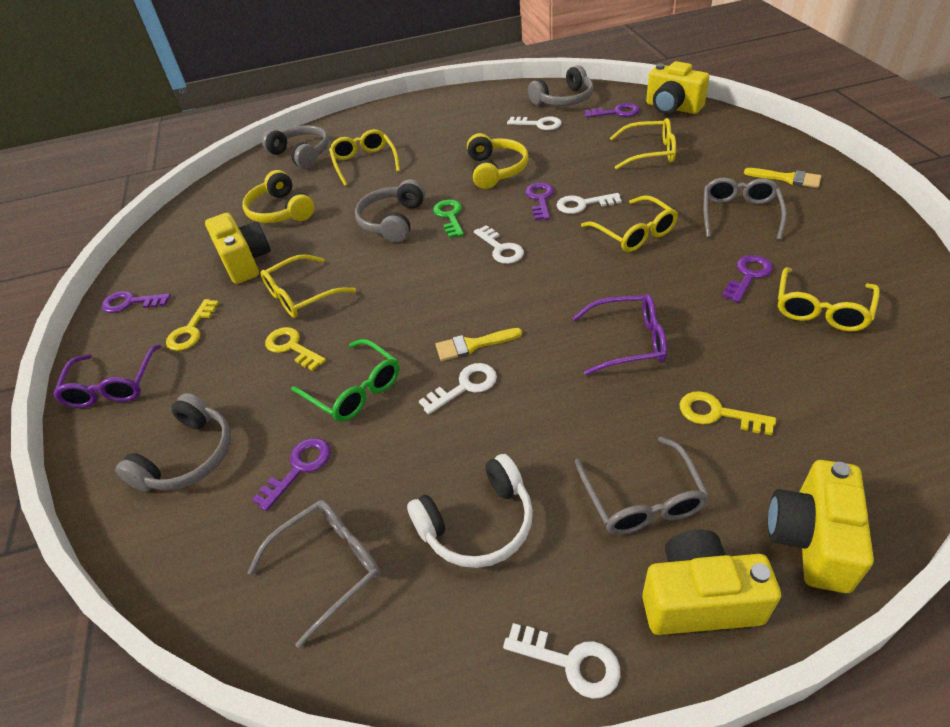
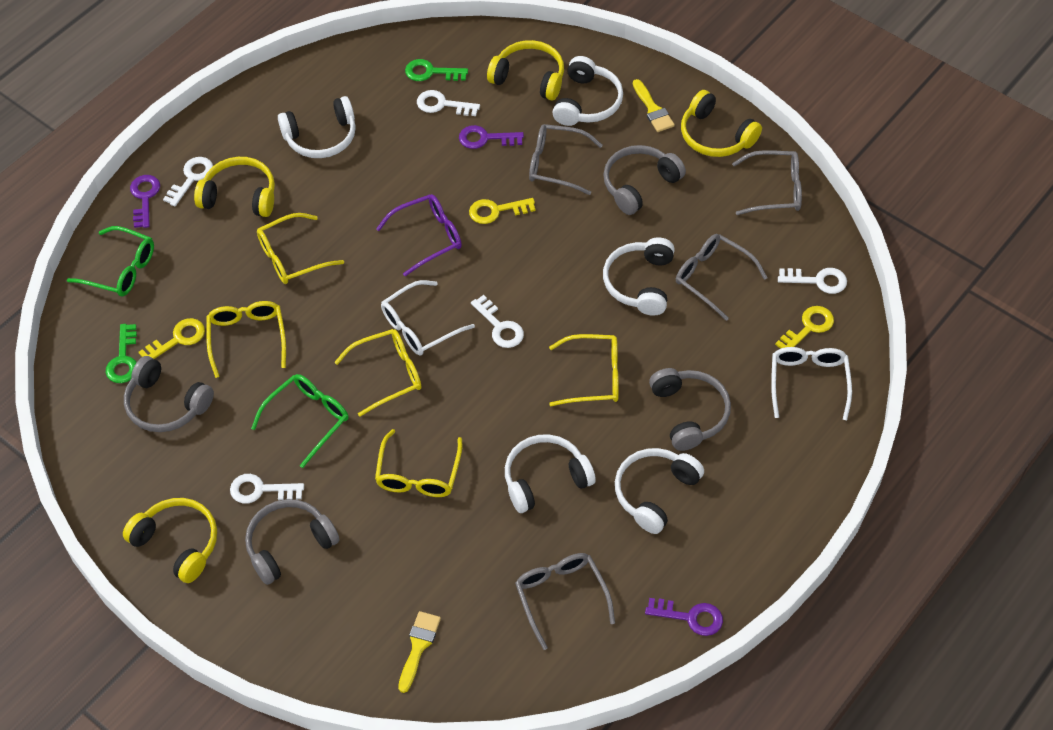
green glasses: 1 -> 2
green key: 1 -> 2
grey glasses: 3 -> 4
purple glasses: 2 -> 1
purple key: 5 -> 3
white glasses: 0 -> 2
white headphones: 1 -> 5
yellow camera: 4 -> 0
yellow headphones: 2 -> 4

